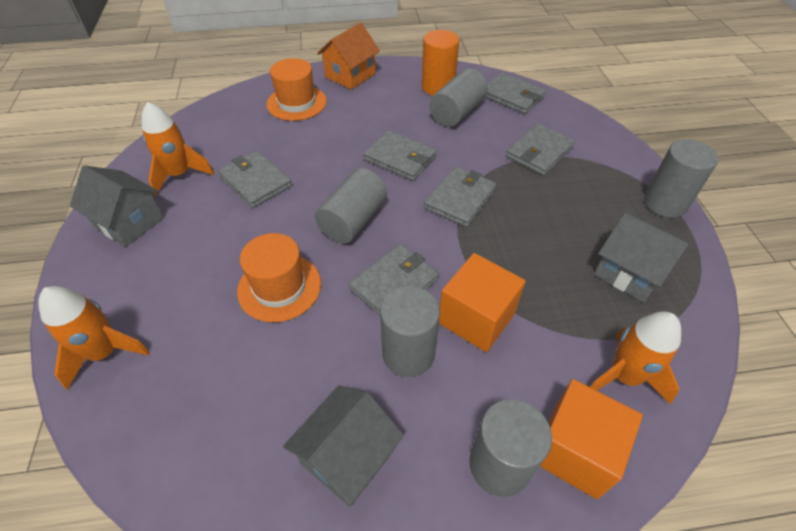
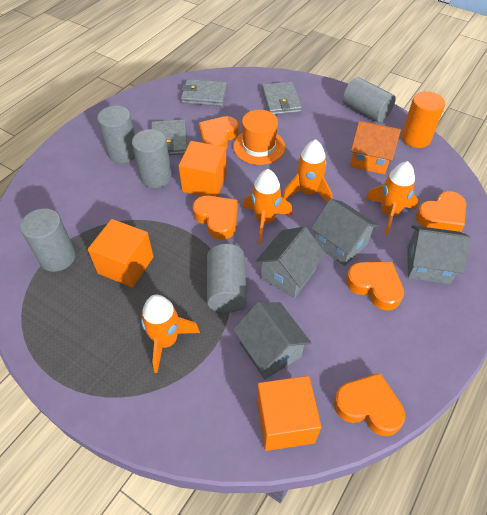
grey house: 3 -> 4
grey wallet: 6 -> 3
orange cube: 2 -> 3
orange hat: 2 -> 1
orange heart: 0 -> 5
orange rocket: 3 -> 4

